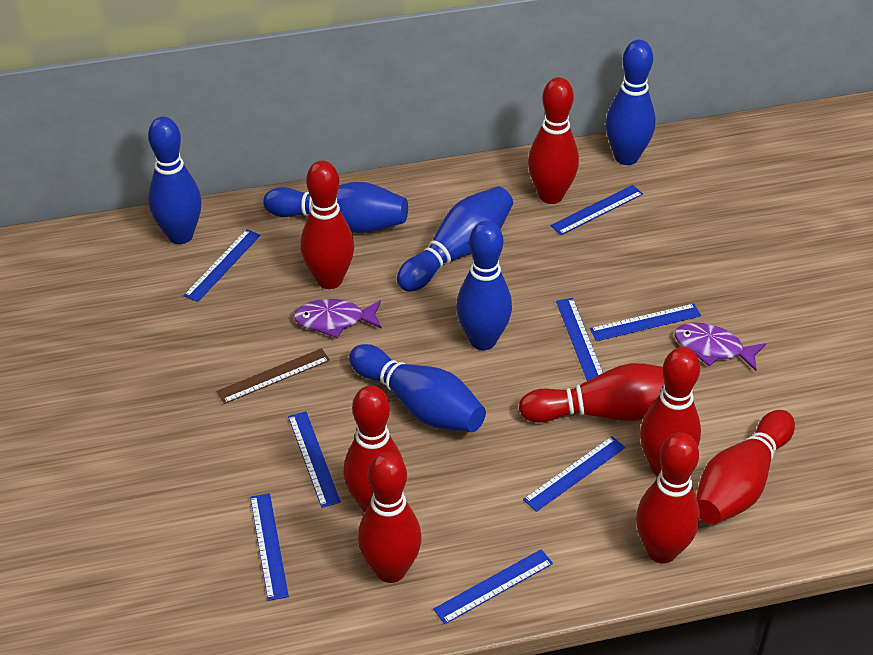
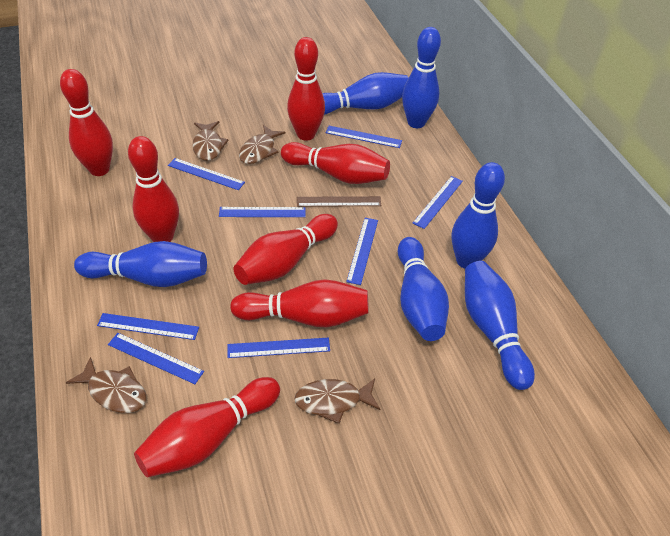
brown fish: 0 -> 4
purple fish: 2 -> 0
red bowling pin: 8 -> 7

